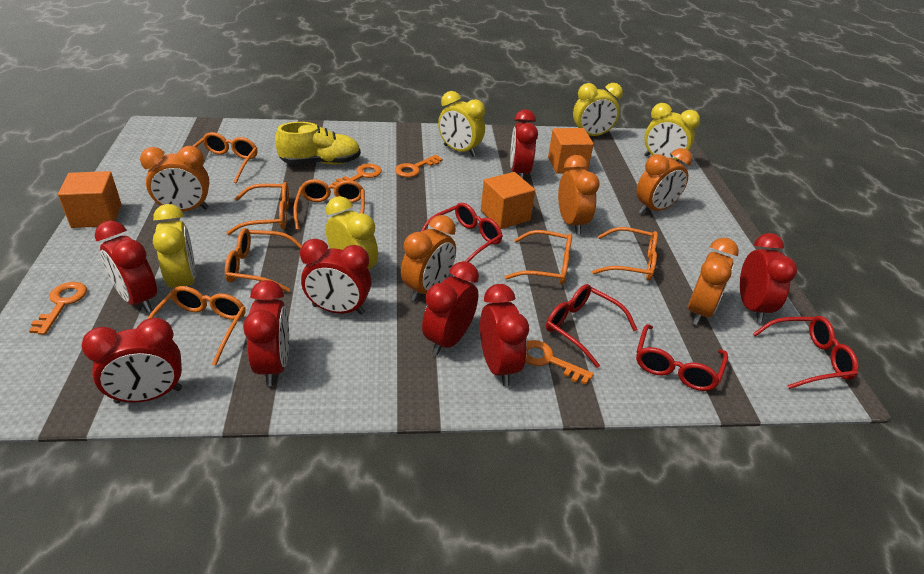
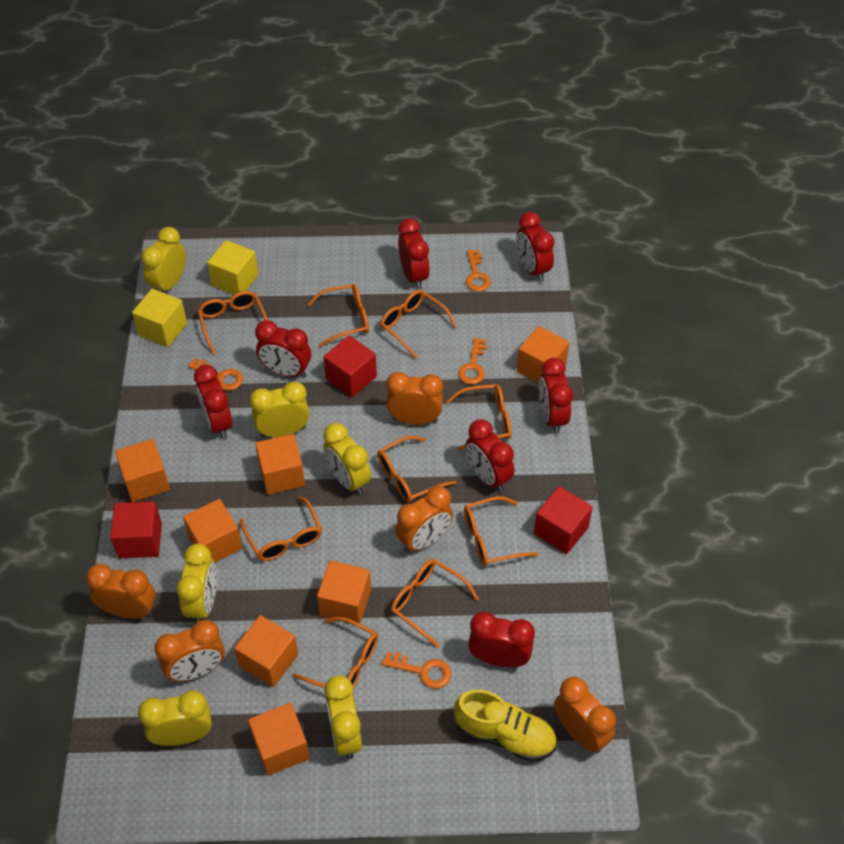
orange cube: 3 -> 7
orange glasses: 7 -> 9
red clock: 8 -> 7
red cube: 0 -> 3
red glasses: 4 -> 0
yellow clock: 5 -> 6
yellow cube: 0 -> 2

